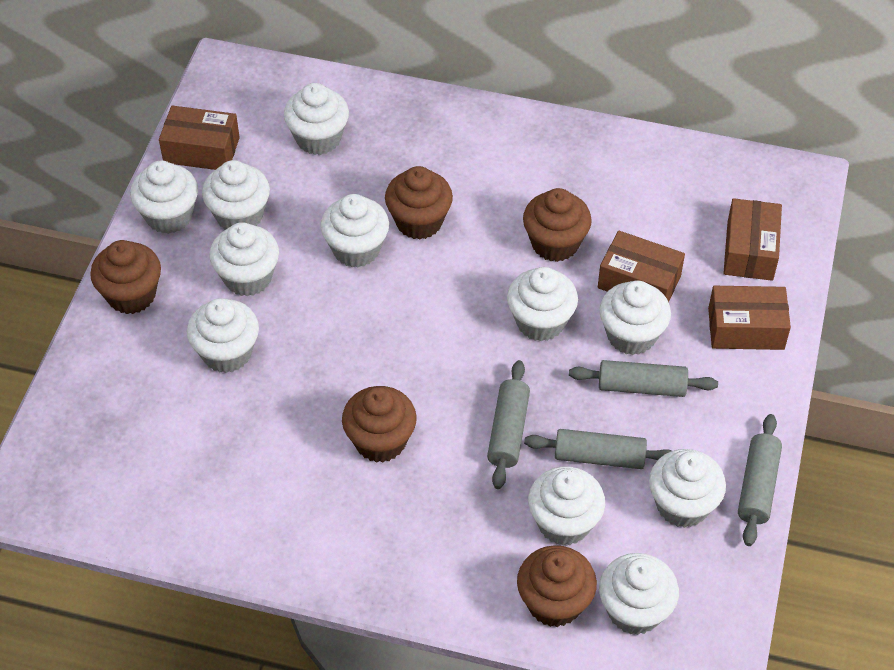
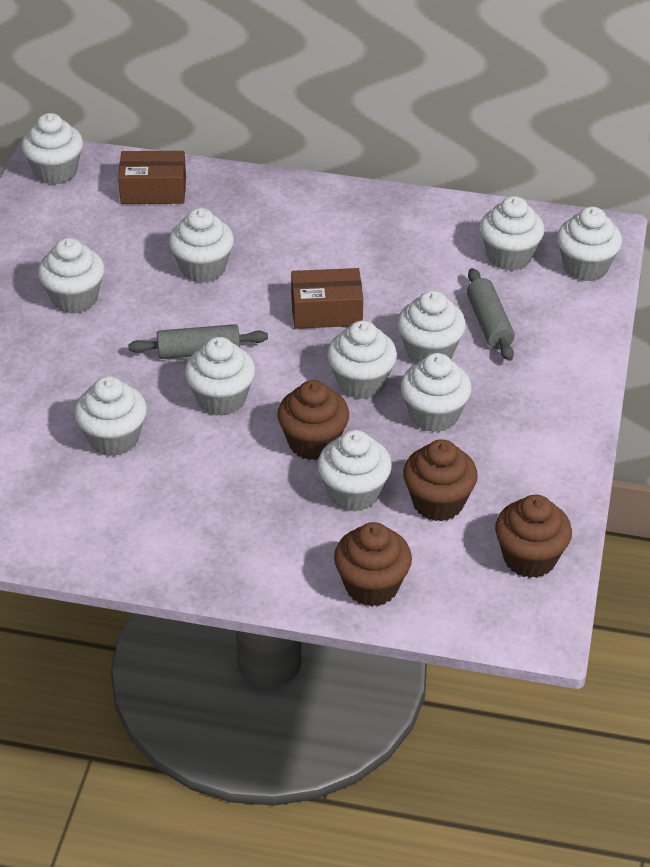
brown box: 4 -> 2
brown cupcake: 5 -> 4
grey rolling pin: 4 -> 2

